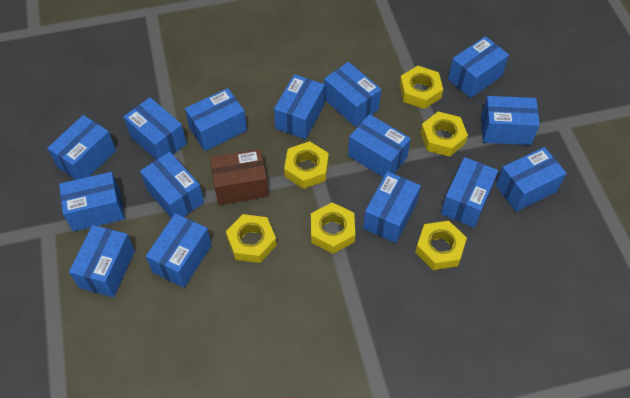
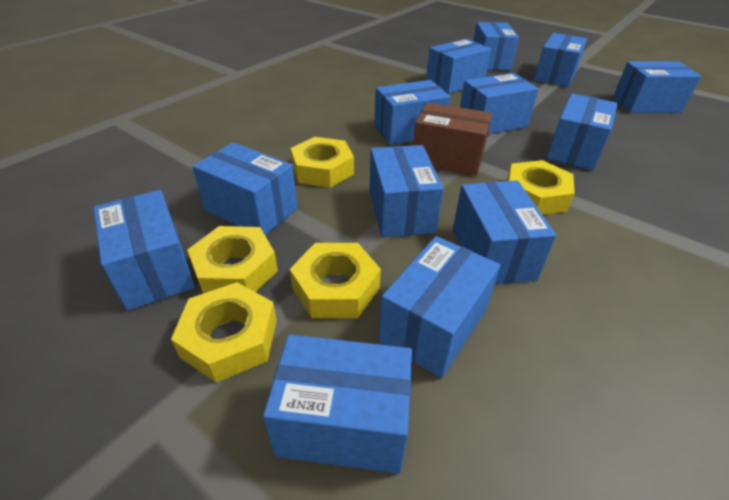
blue box: 15 -> 13
yellow nut: 6 -> 5

